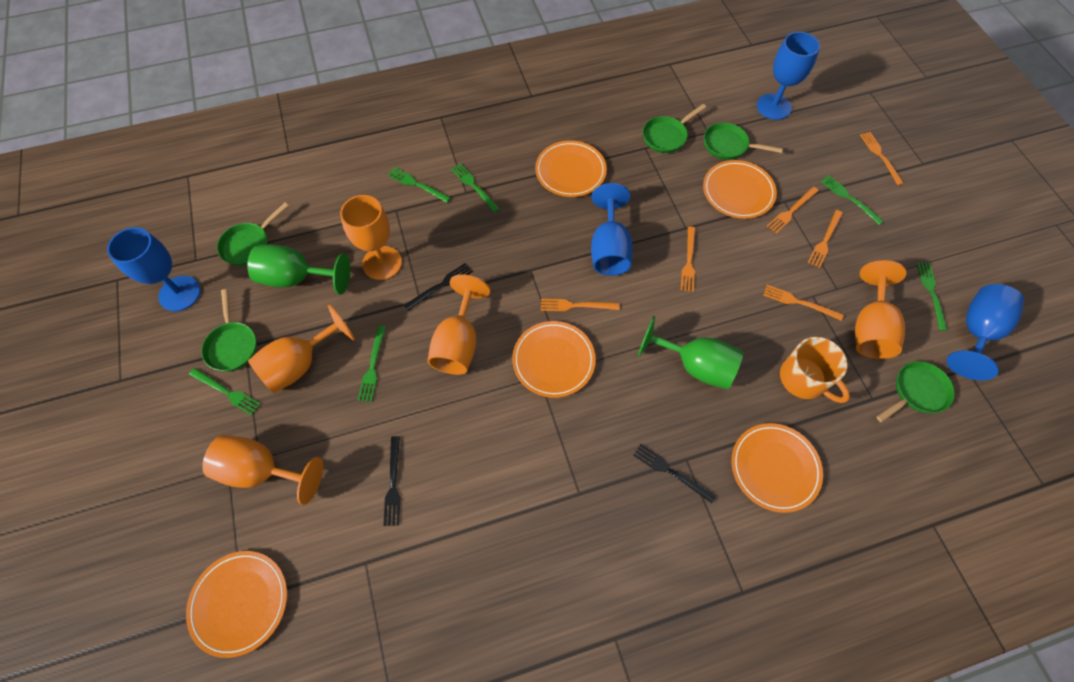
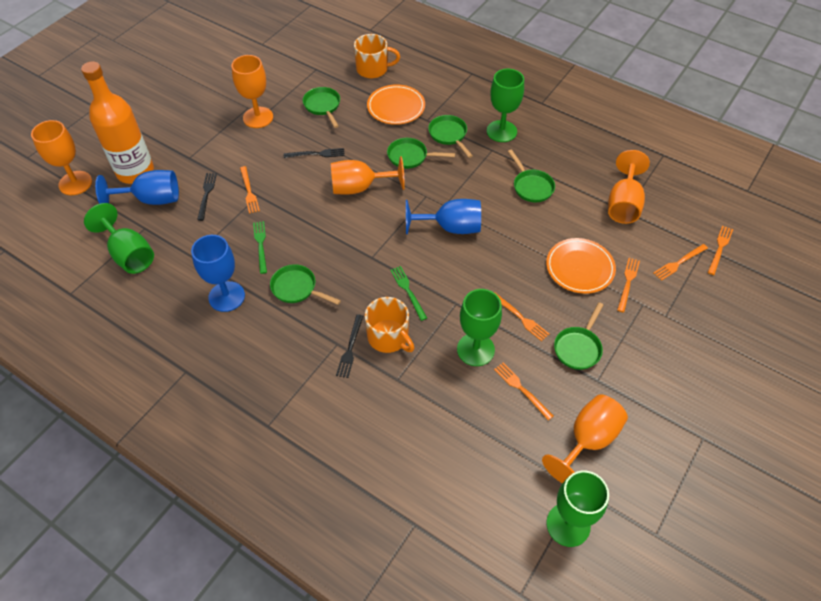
blue goblet: 4 -> 3
green fork: 6 -> 2
green goblet: 2 -> 4
green pan: 5 -> 6
orange bottle: 0 -> 1
orange mug: 1 -> 2
orange plate: 5 -> 2

